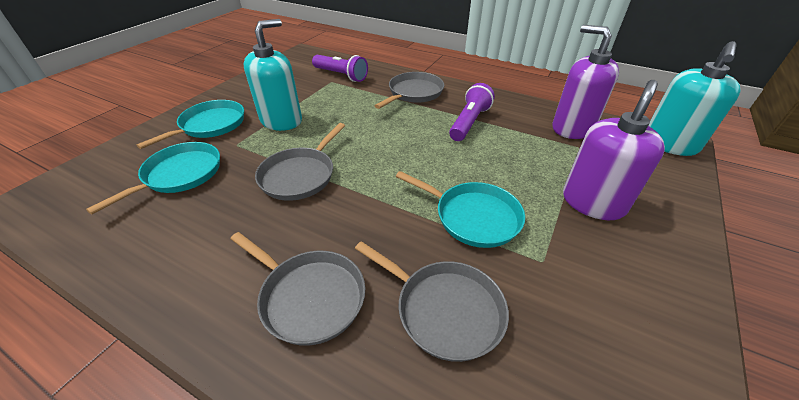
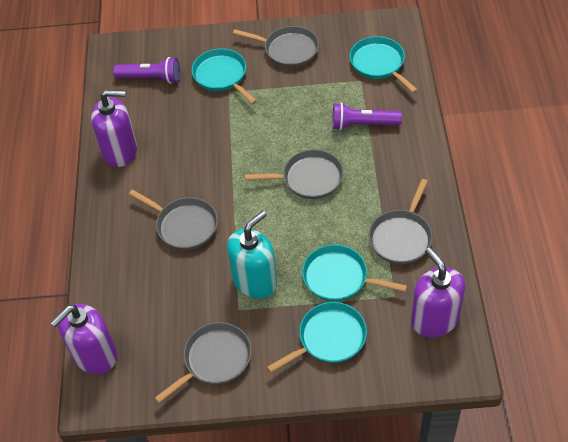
grey pan: 4 -> 5
purple soap dispenser: 2 -> 3
turquoise pan: 3 -> 4
turquoise soap dispenser: 2 -> 1

